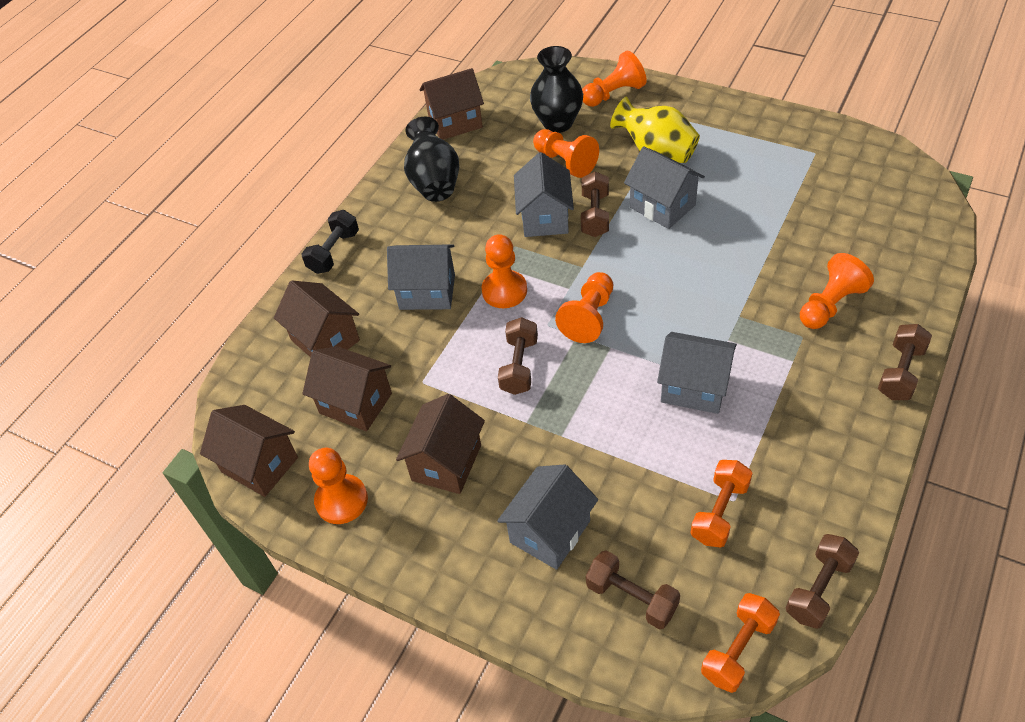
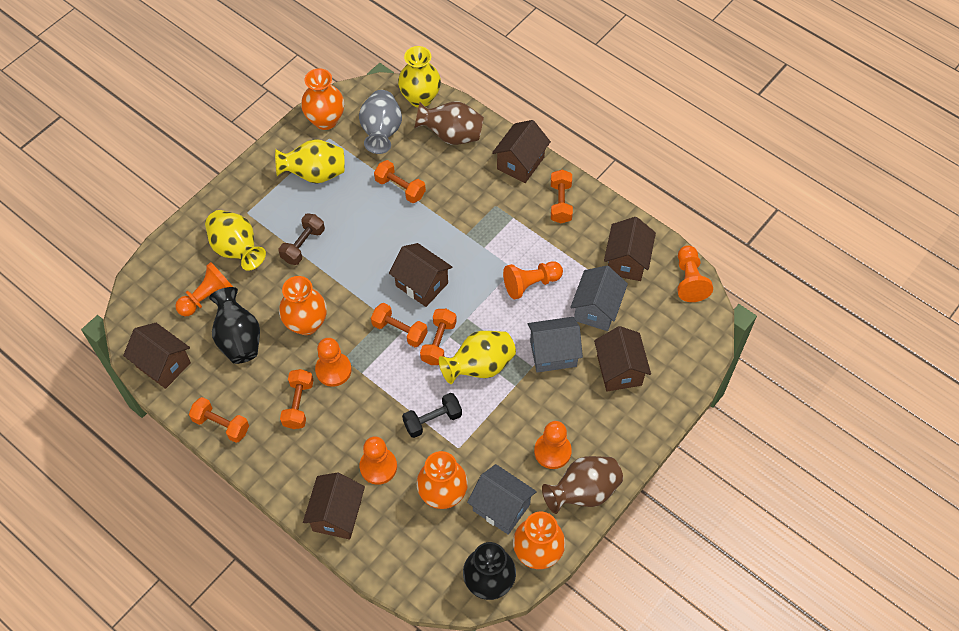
brown dumbbell: 5 -> 1
brown house: 5 -> 6
brown vase: 0 -> 2
grey house: 5 -> 3
grey vase: 0 -> 1
orange dumbbell: 2 -> 6
orange vase: 0 -> 4
yellow vase: 1 -> 4

